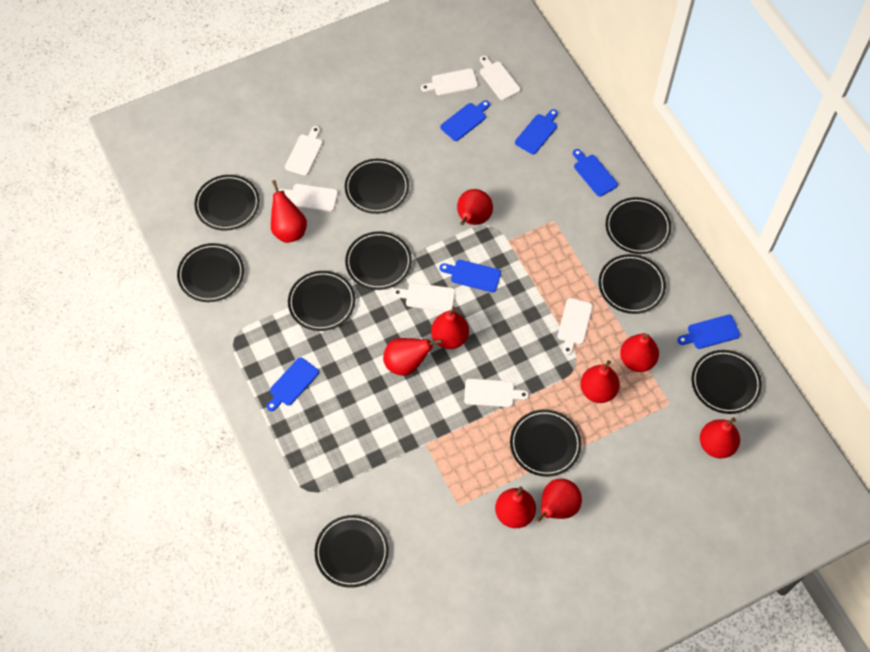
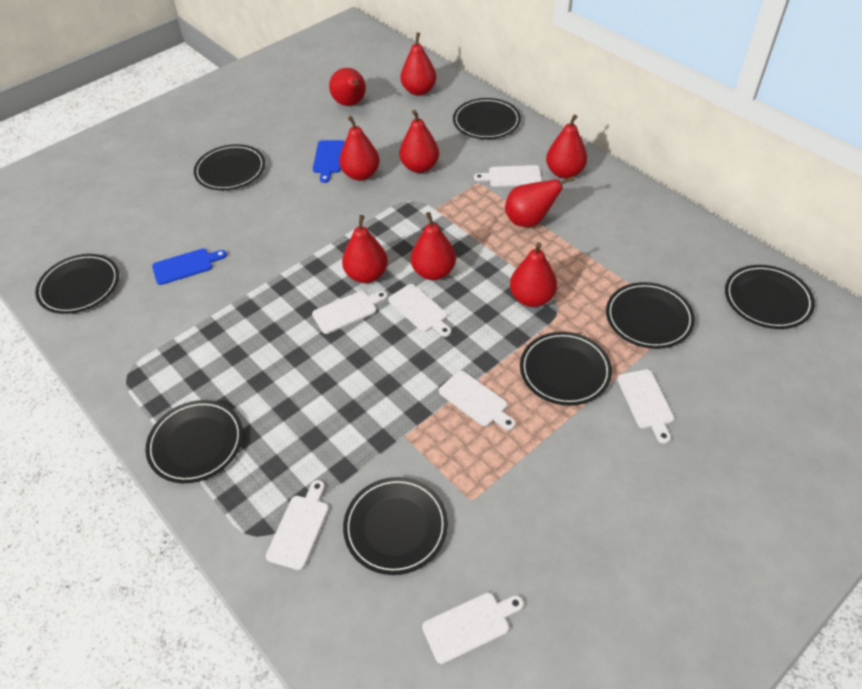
black plate: 10 -> 8
blue cutting board: 6 -> 2

